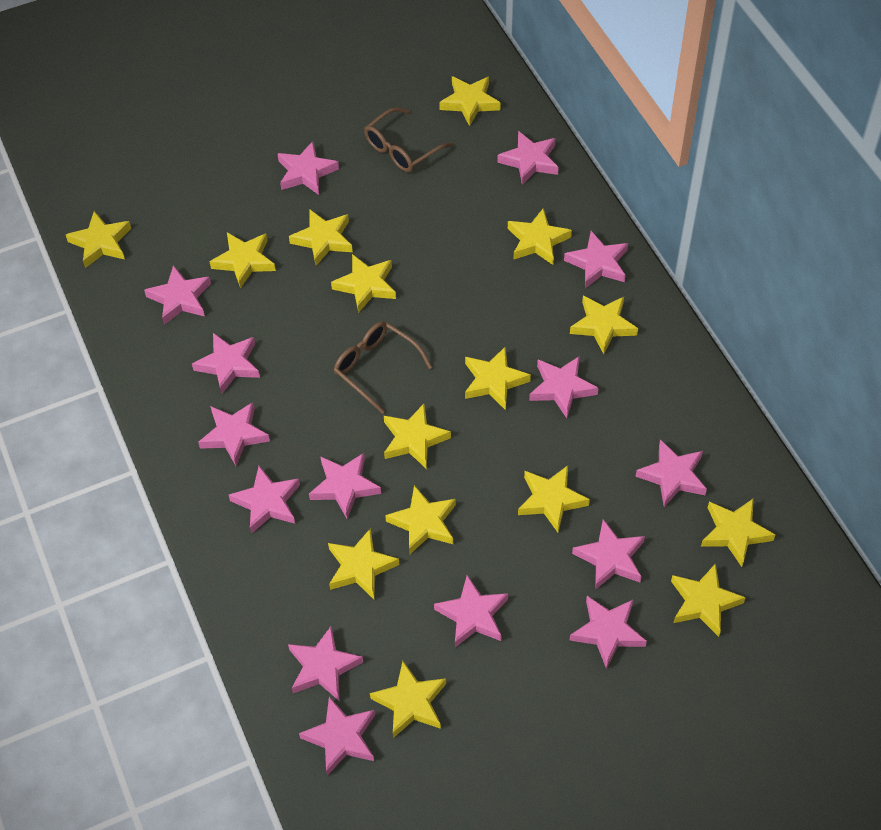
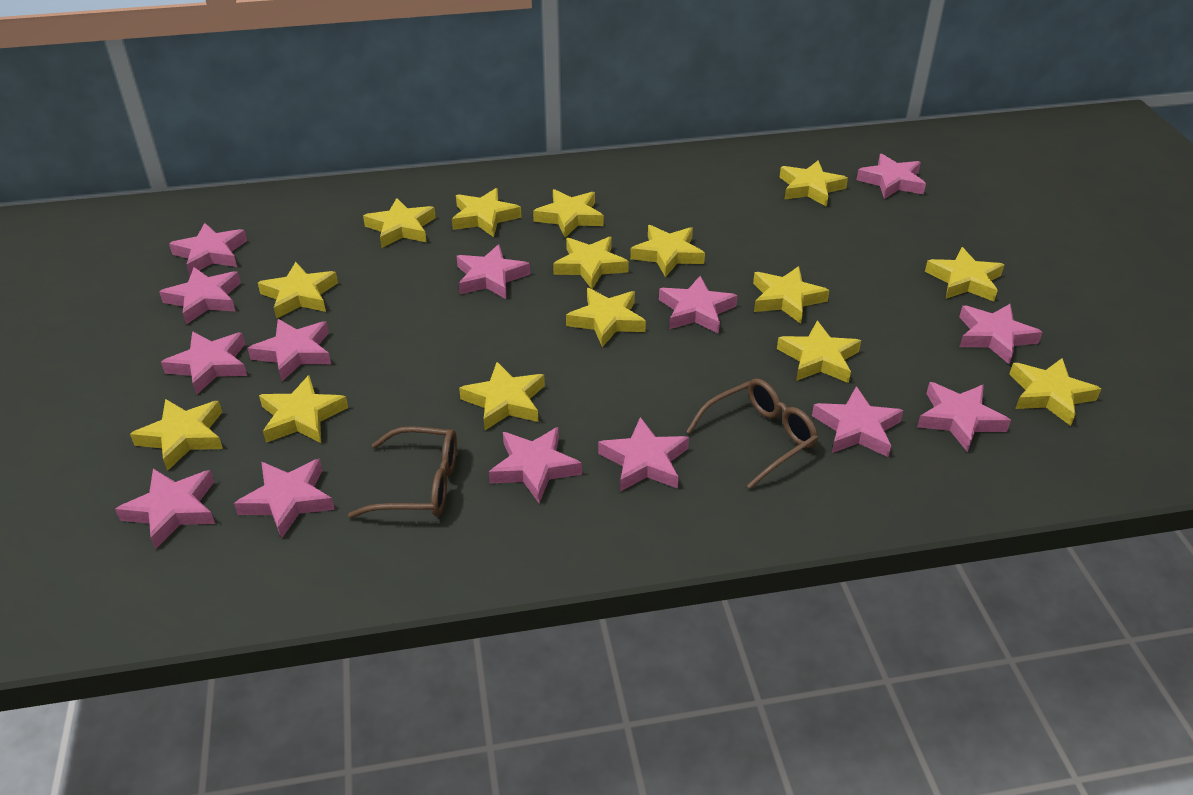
pink star: 15 -> 14

